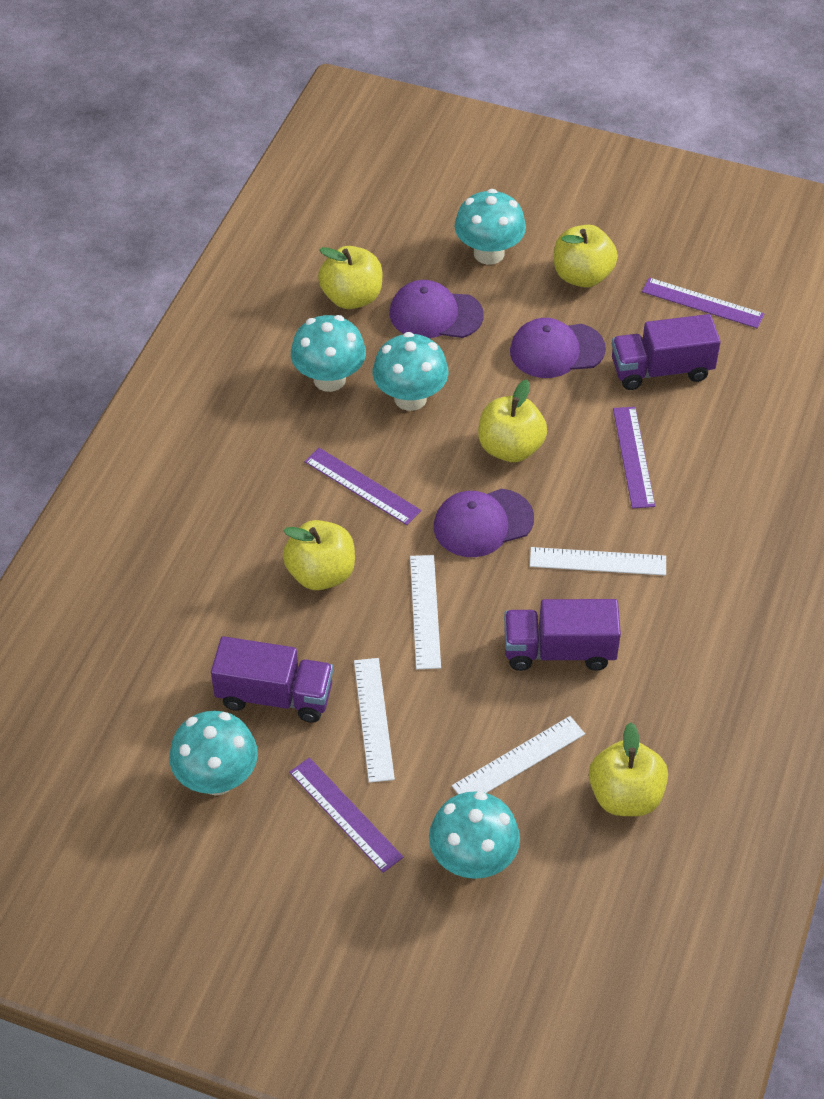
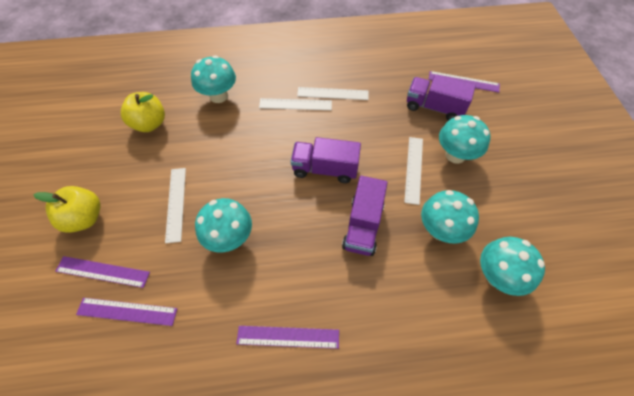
purple cap: 3 -> 0
yellow apple: 5 -> 2

